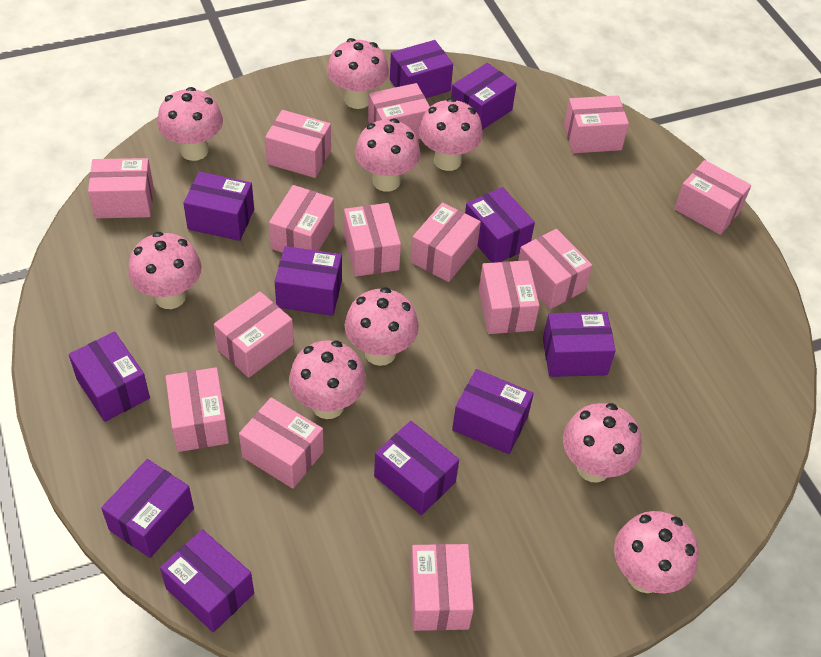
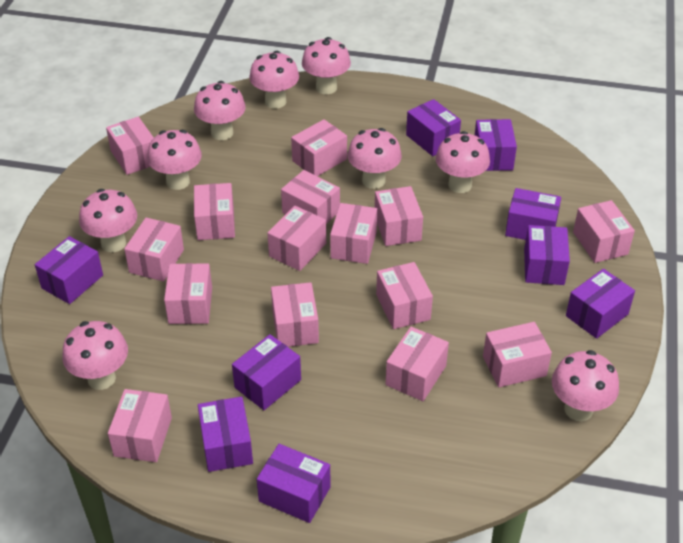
pink box: 14 -> 15
purple box: 11 -> 9

